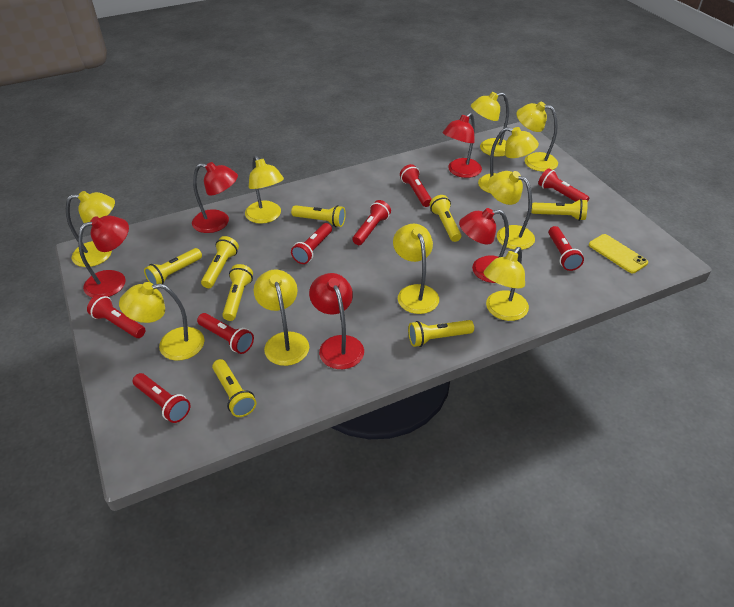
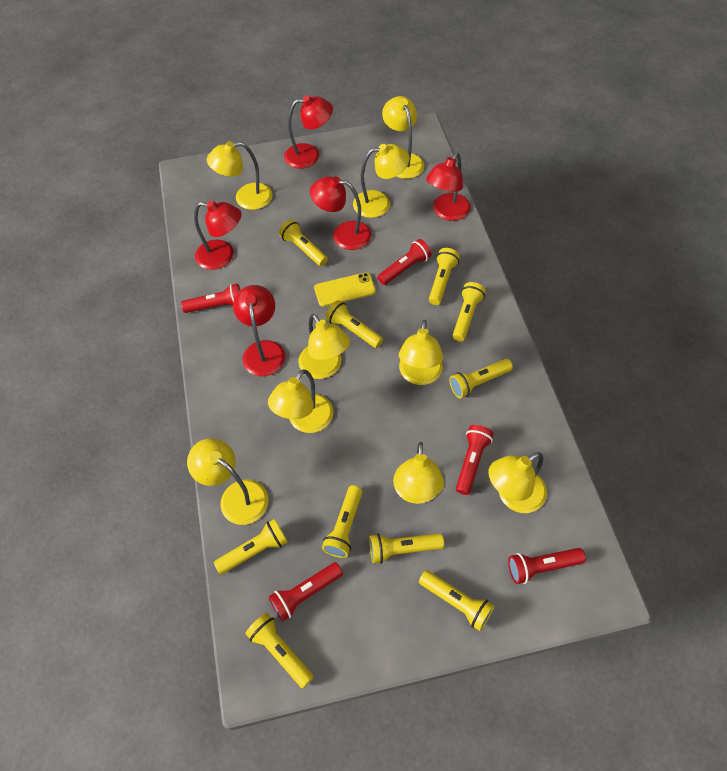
red flashlight: 8 -> 5
yellow flashlight: 8 -> 10
yellow lamp: 10 -> 9

